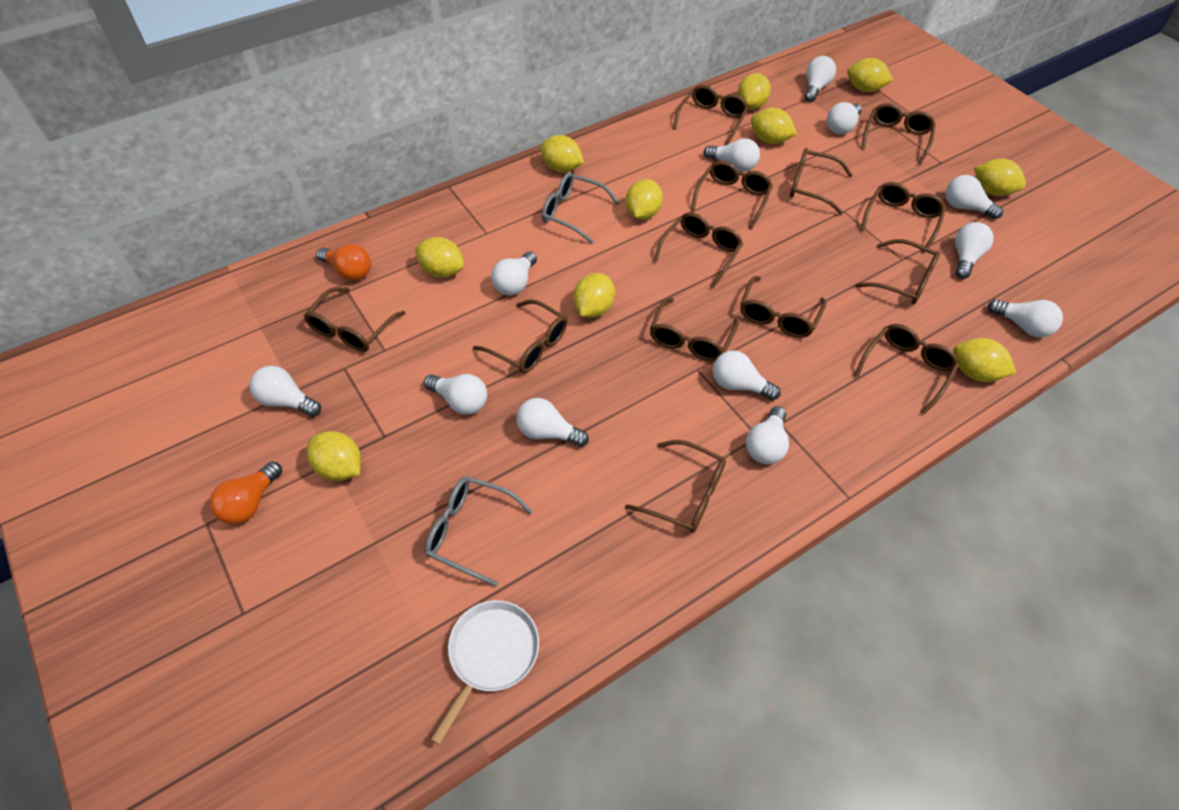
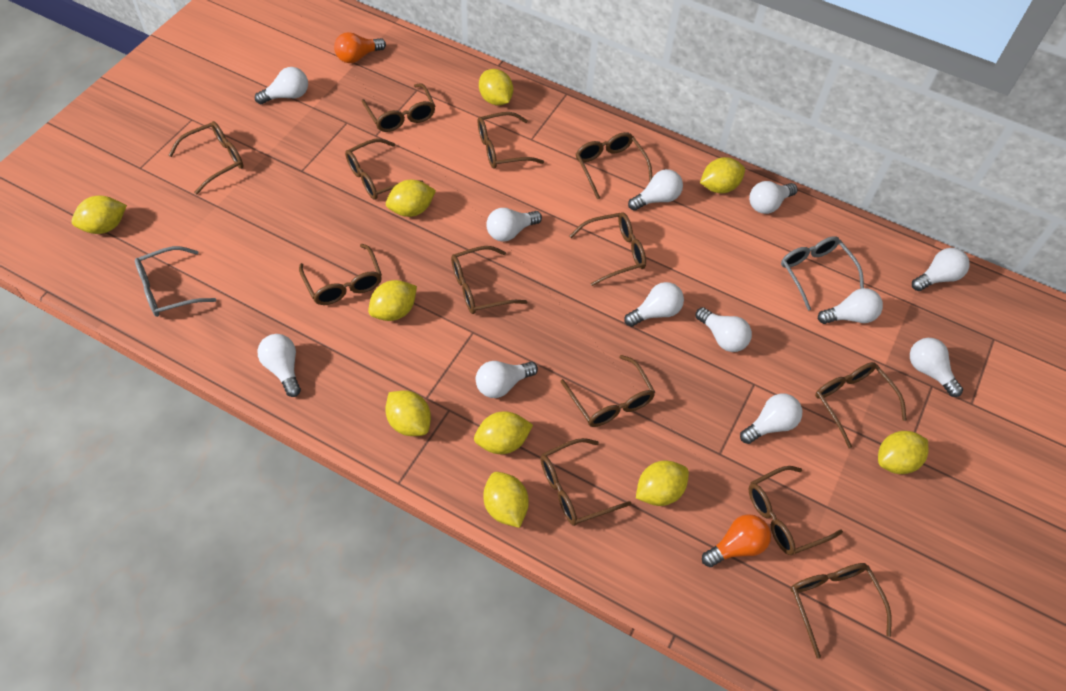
white pan: 1 -> 0

